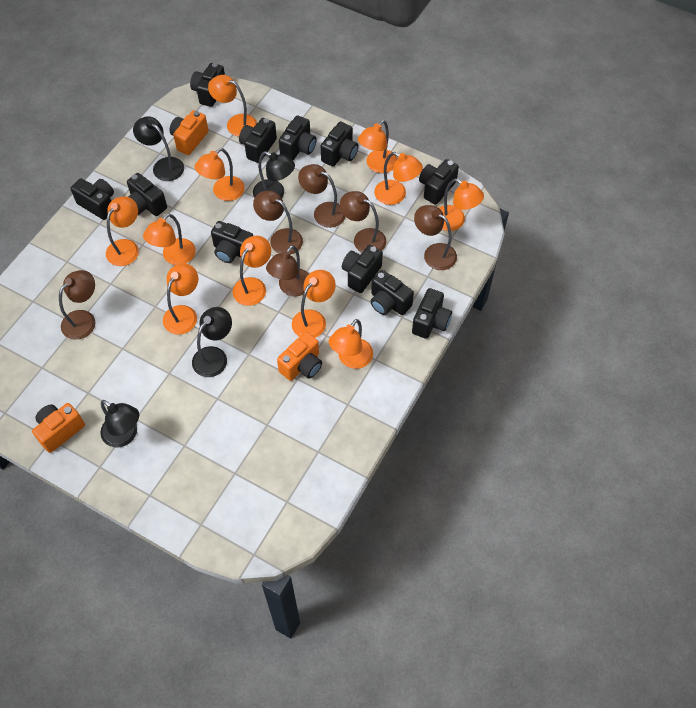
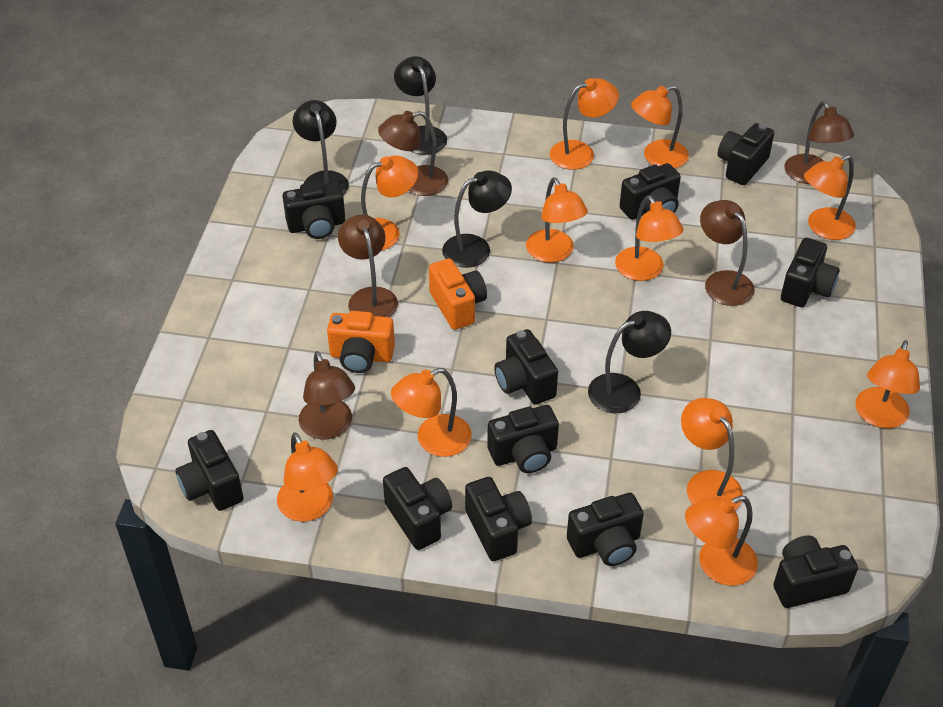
brown lamp: 6 -> 5
orange camera: 3 -> 2

